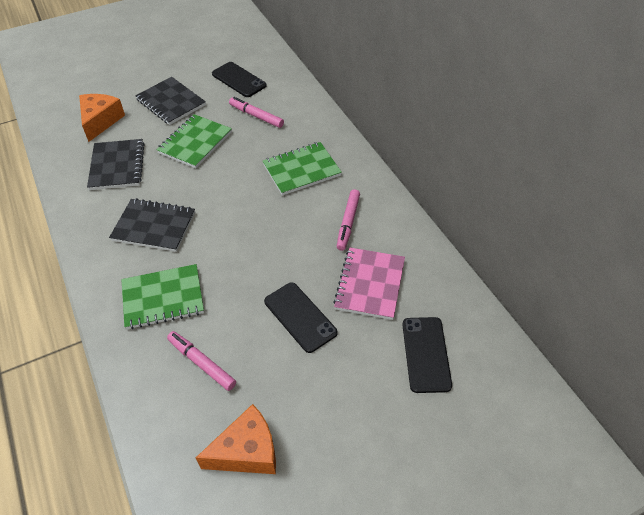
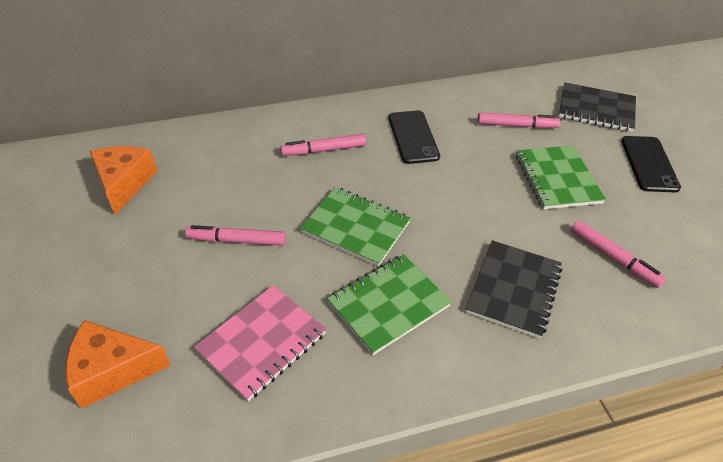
black notebook: 3 -> 2
black phone: 3 -> 2
pink marker: 3 -> 4

